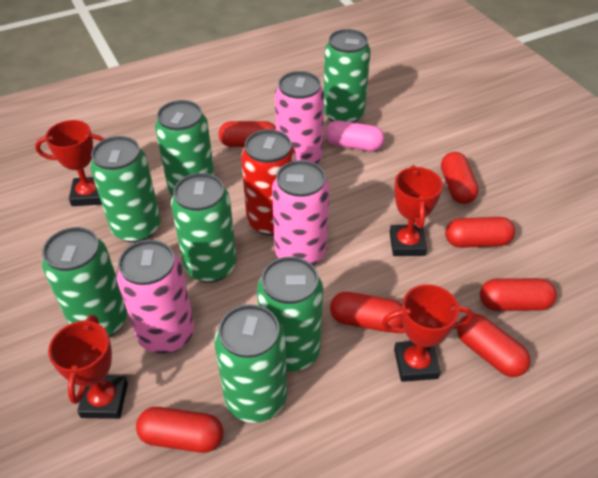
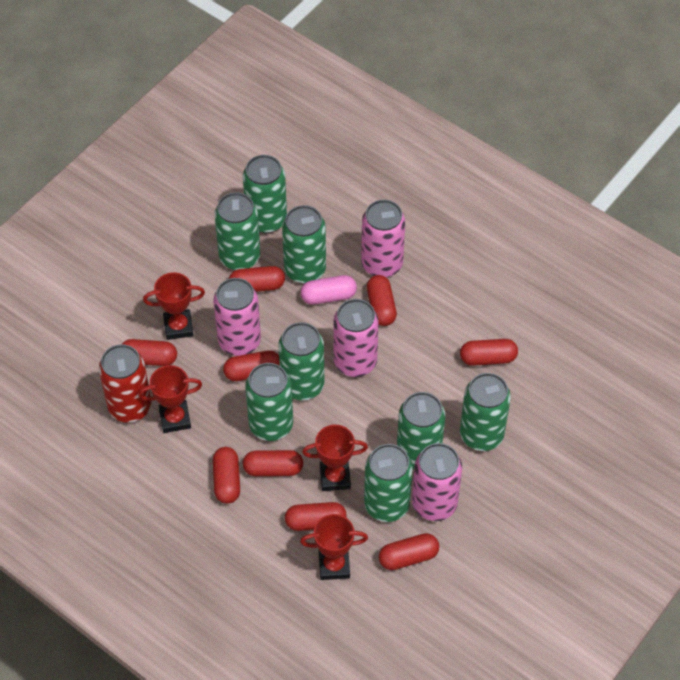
green can: 7 -> 8
pink can: 3 -> 4
red capsule: 7 -> 9

